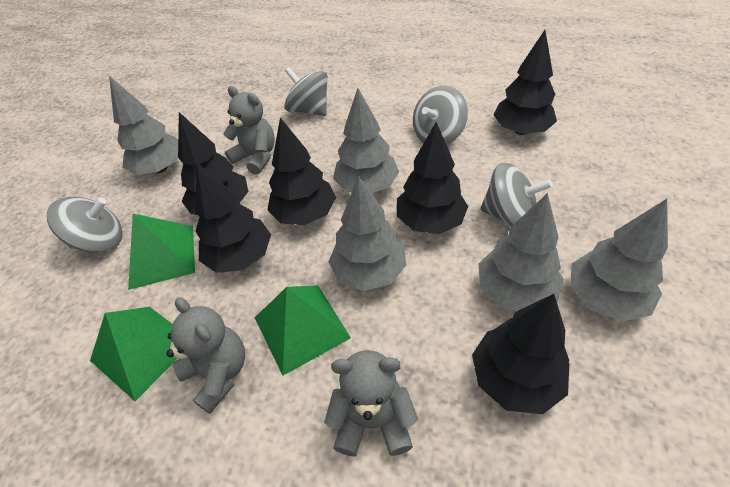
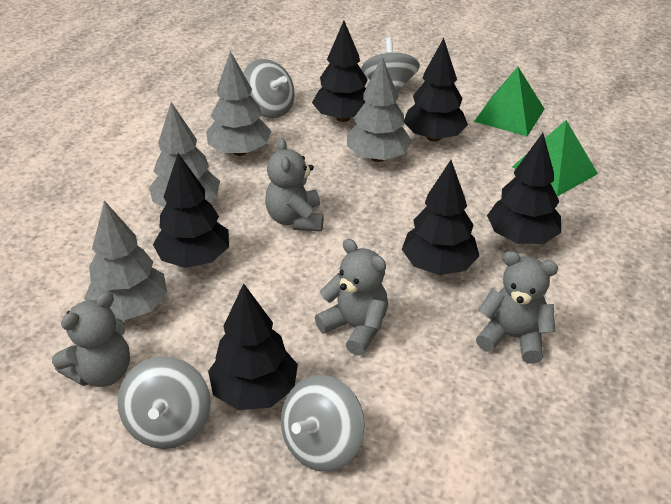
green pyramid: 3 -> 2
grey teddy bear: 3 -> 4
grey tree: 5 -> 4

